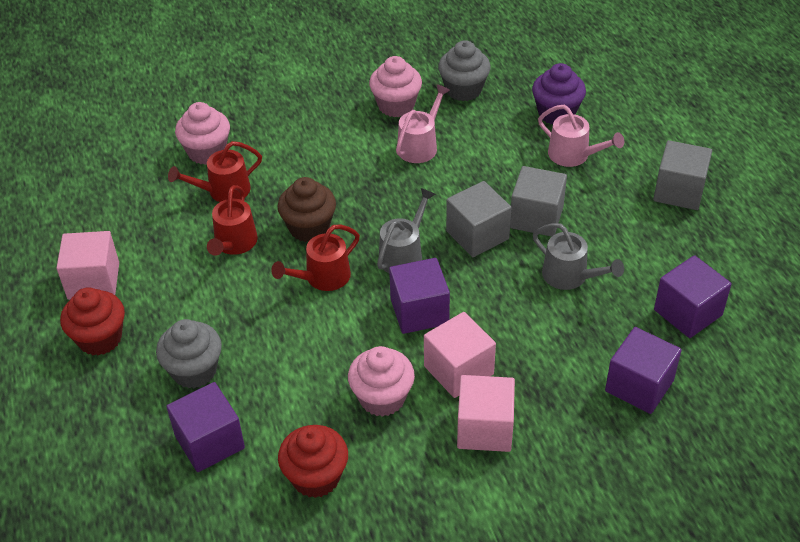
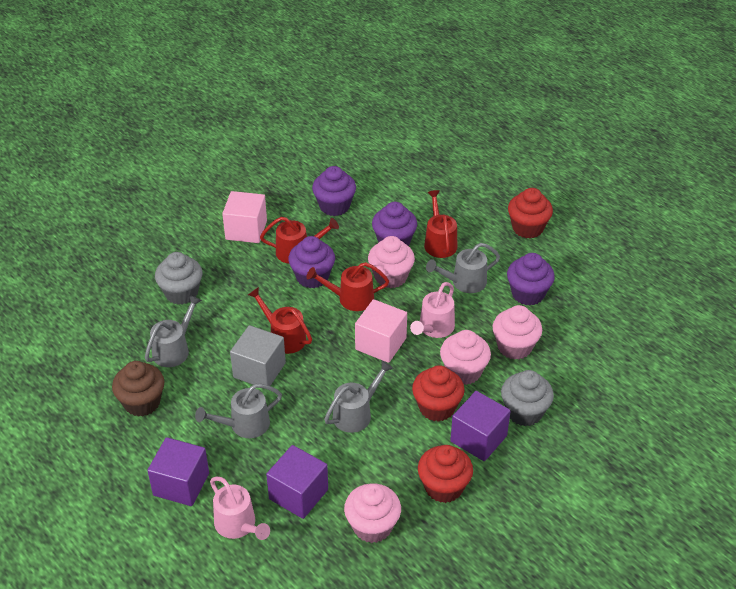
grey cube: 3 -> 1
grey watering can: 2 -> 4
pink cube: 3 -> 2
pink cupcake: 3 -> 4
purple cube: 4 -> 3
purple cupcake: 1 -> 4
red cupcake: 2 -> 3
red watering can: 3 -> 4

